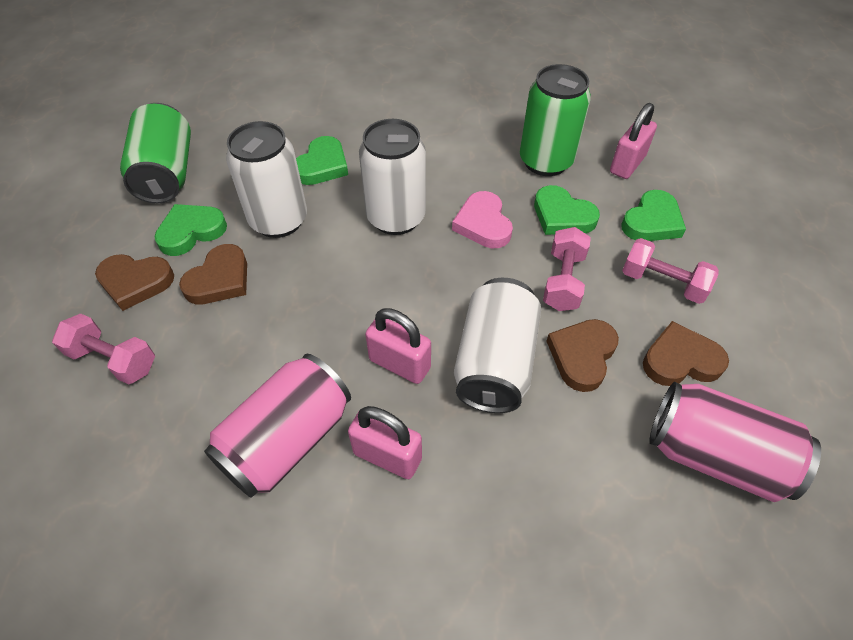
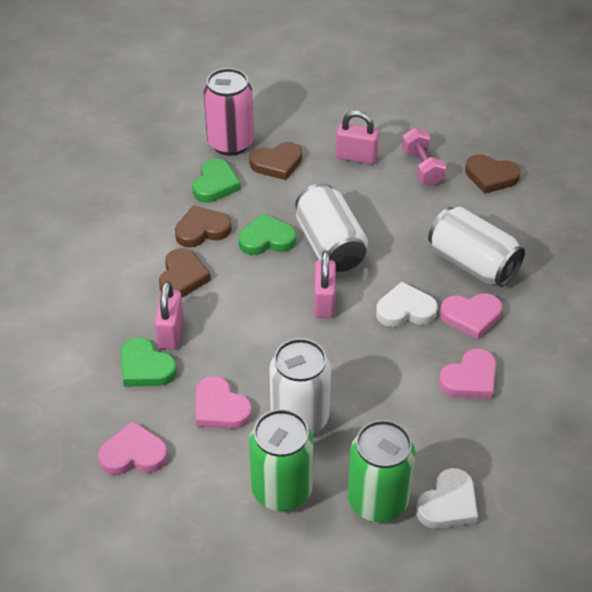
green heart: 4 -> 3
pink can: 2 -> 1
pink dumbbell: 3 -> 1
pink heart: 1 -> 4
white heart: 0 -> 2

